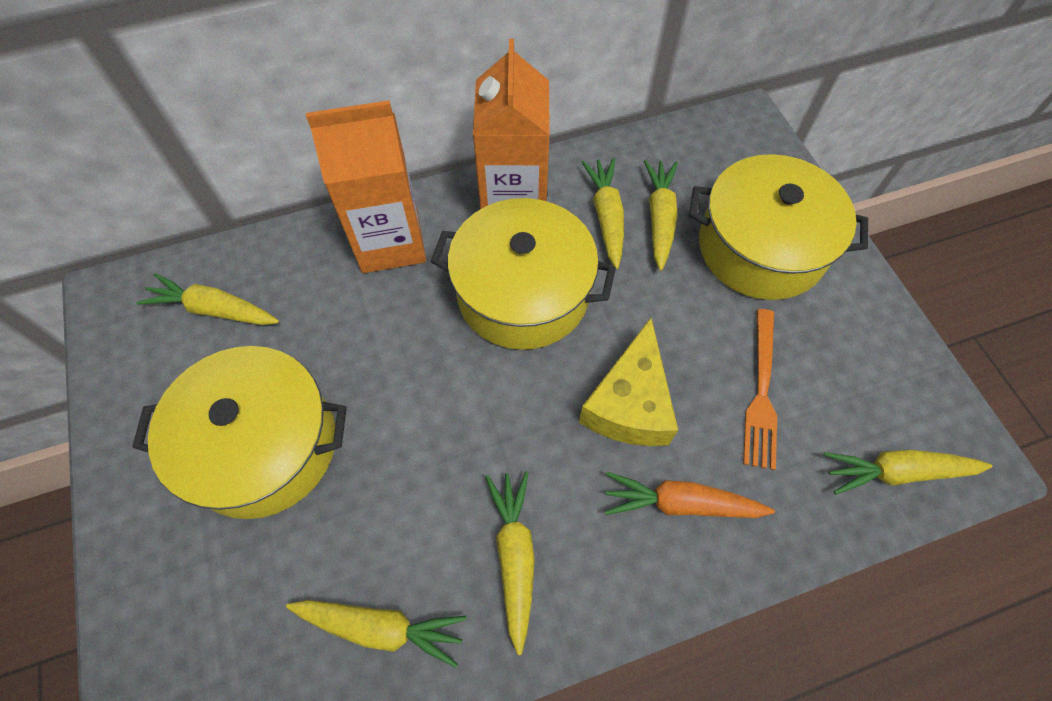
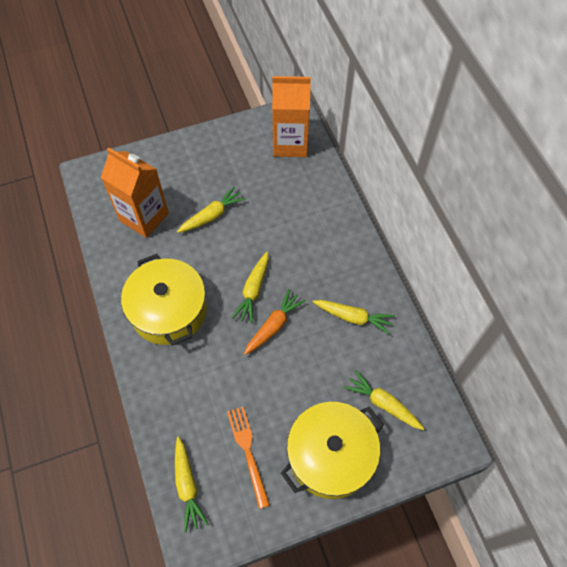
yellow carrot: 6 -> 5
yellow cheese: 1 -> 0
yellow pot: 3 -> 2

